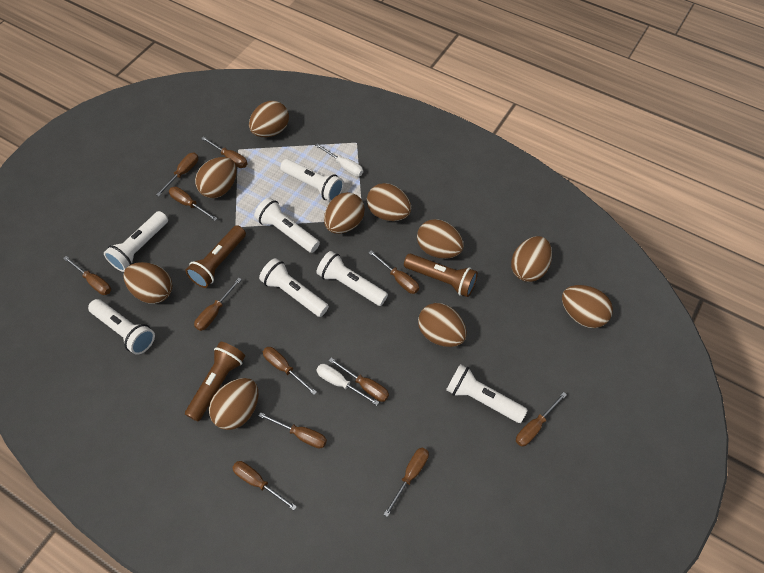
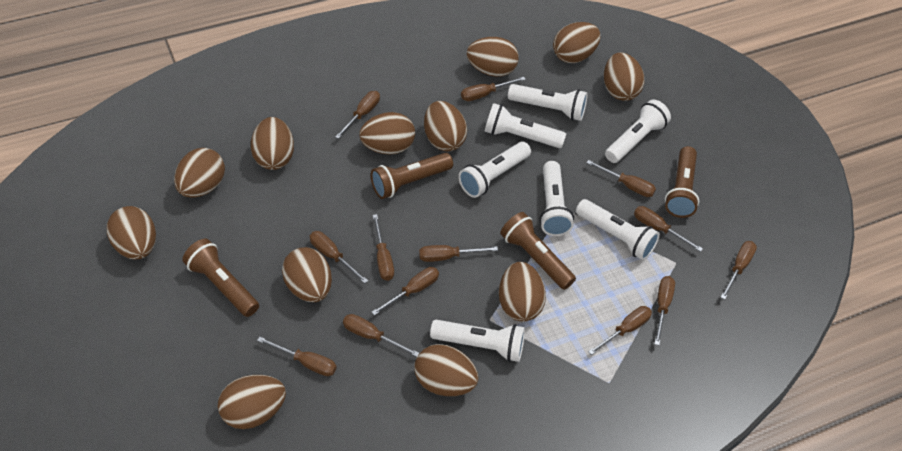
brown egg: 10 -> 12
brown flashlight: 3 -> 4
brown screwdriver: 12 -> 13
white screwdriver: 2 -> 0

